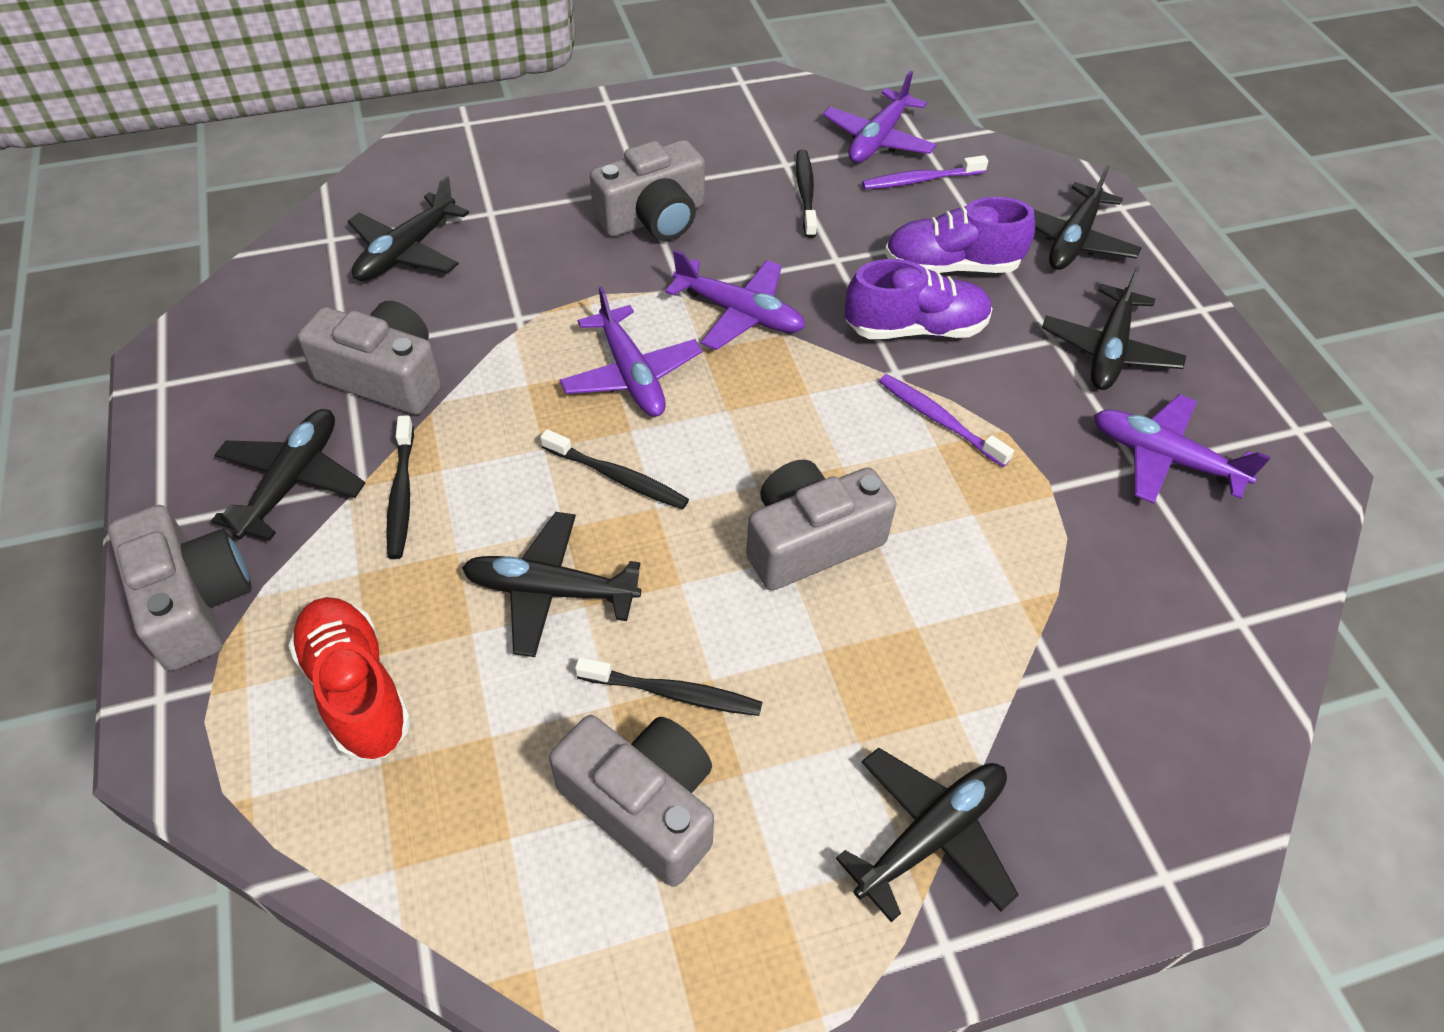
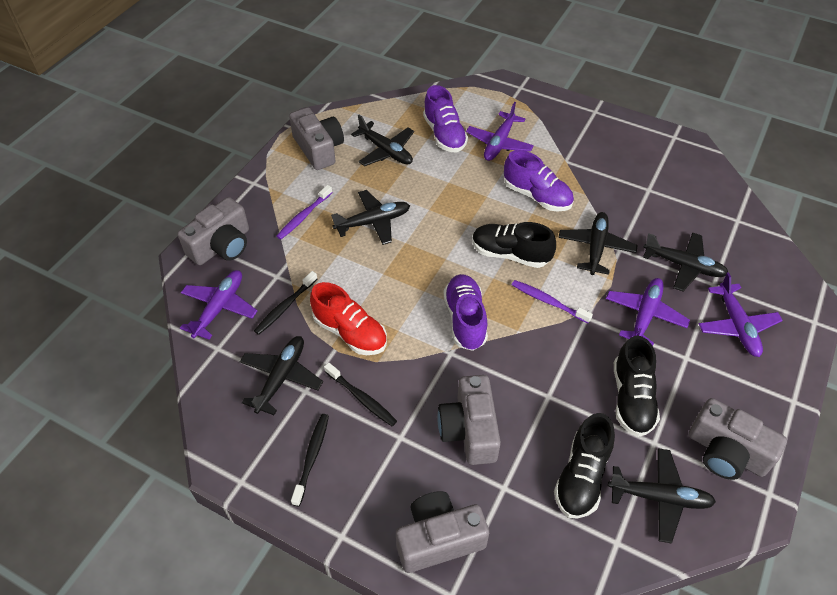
black shoe: 0 -> 3
black toothbrush: 4 -> 3
purple shoe: 2 -> 3

